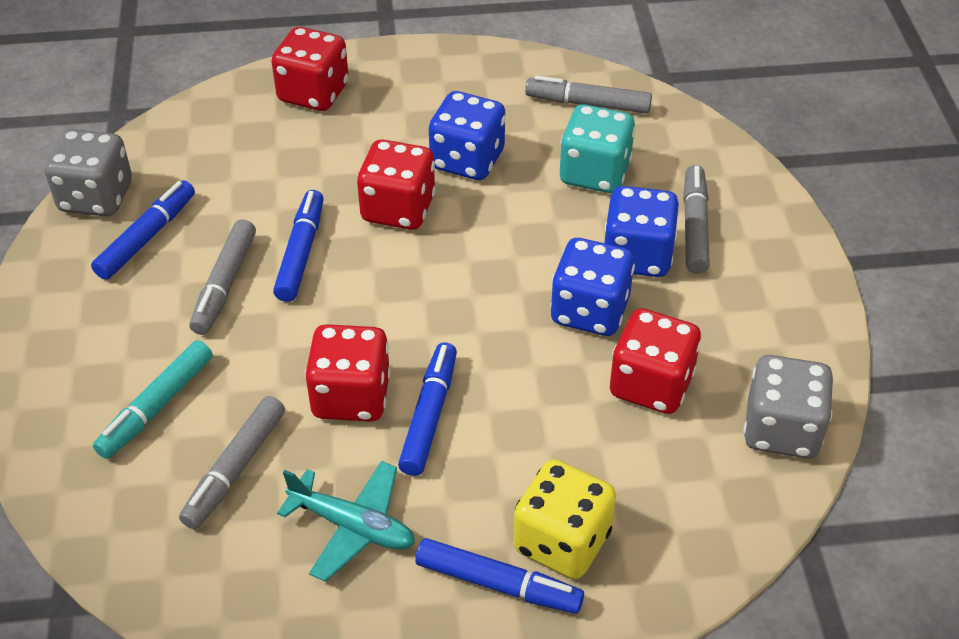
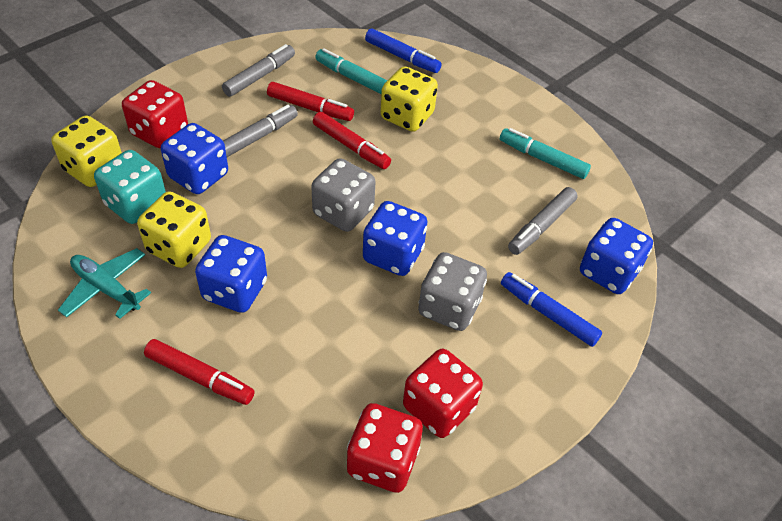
blue dice: 3 -> 4
blue marker: 4 -> 2
grey marker: 4 -> 3
red dice: 4 -> 3
red marker: 0 -> 3
turquoise marker: 1 -> 2
yellow dice: 1 -> 3

